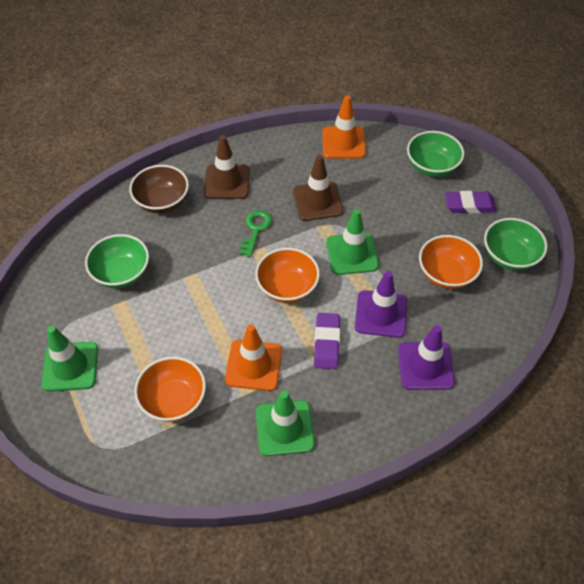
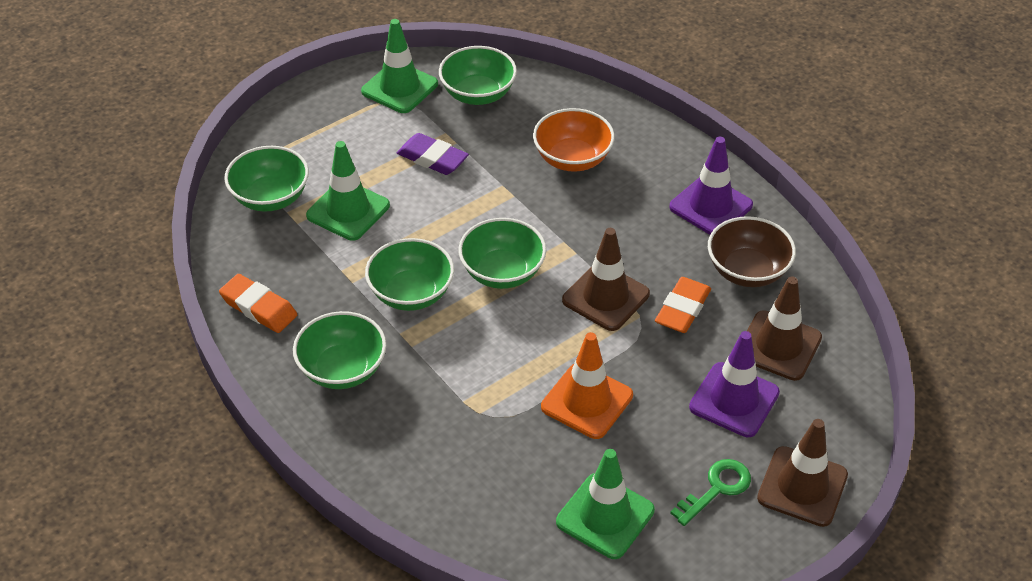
brown traffic cone: 2 -> 3
green bowl: 3 -> 5
orange bowl: 3 -> 1
orange eraser: 0 -> 2
orange traffic cone: 2 -> 1
purple eraser: 2 -> 1

